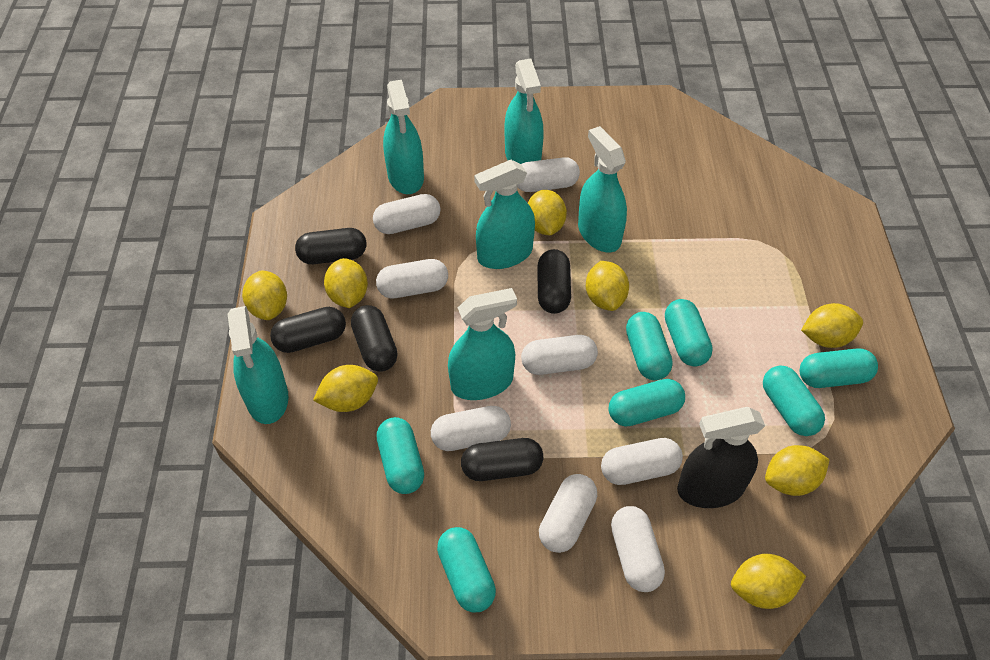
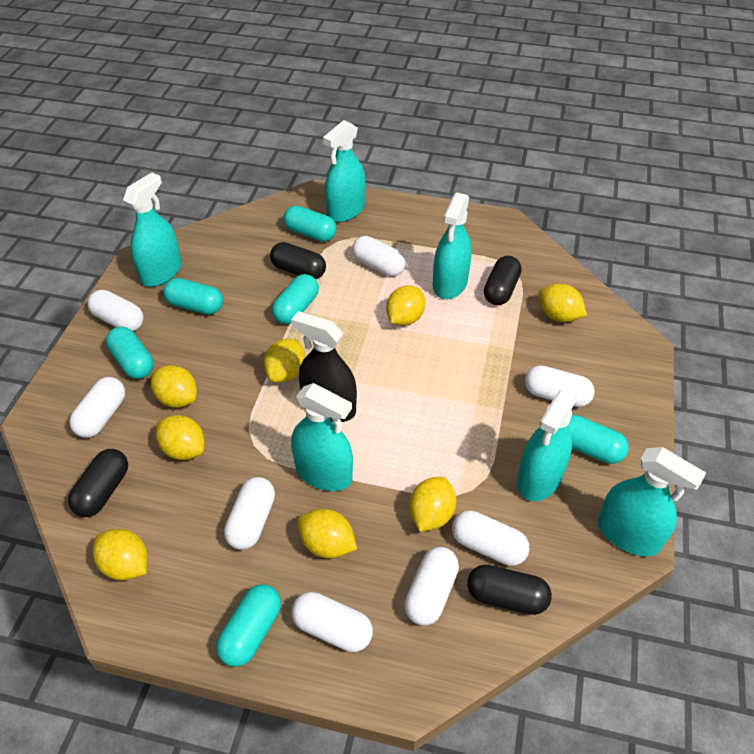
black capsule: 5 -> 4
turquoise capsule: 7 -> 6

